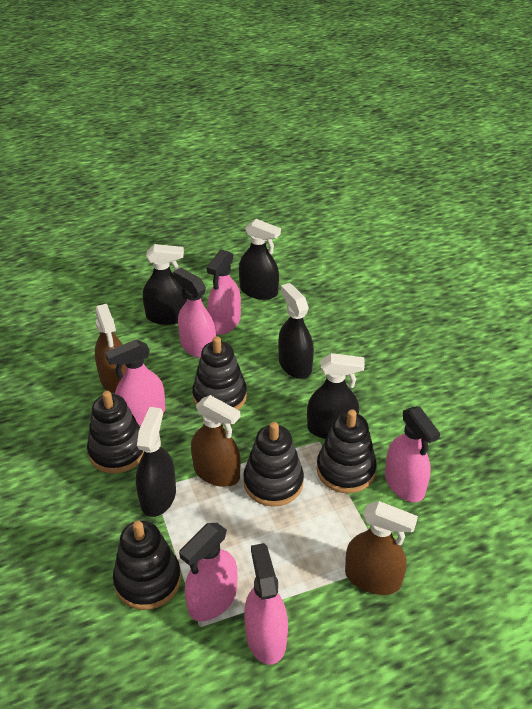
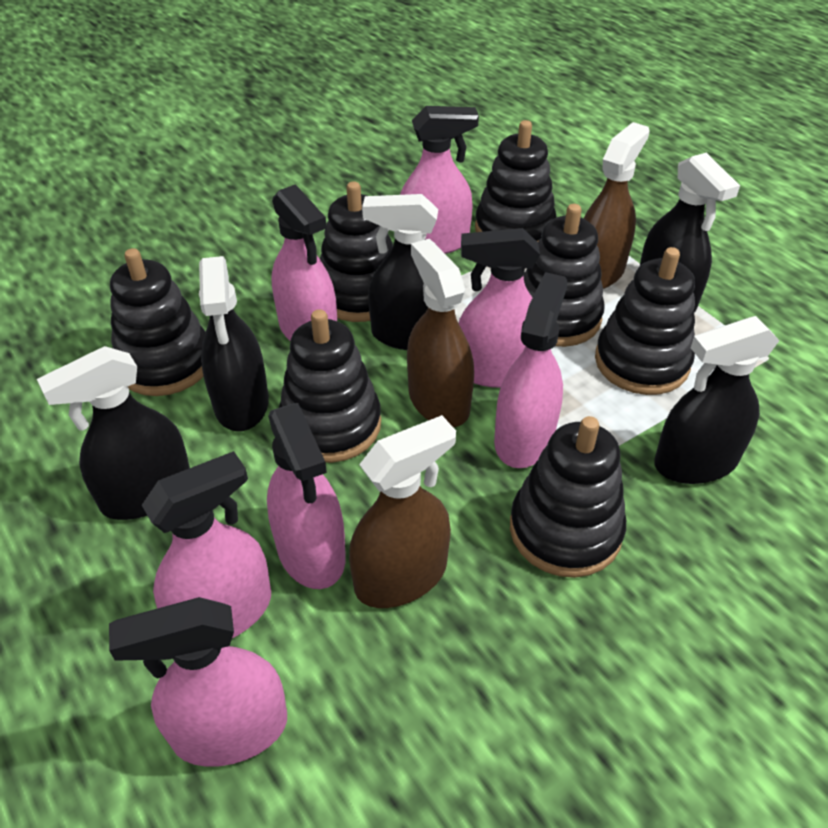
black stacking toy: 5 -> 7
pink spray bottle: 6 -> 7

